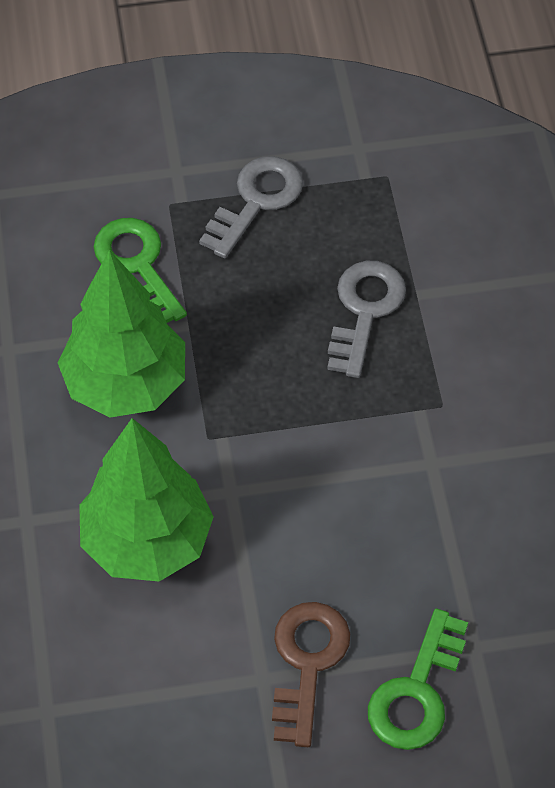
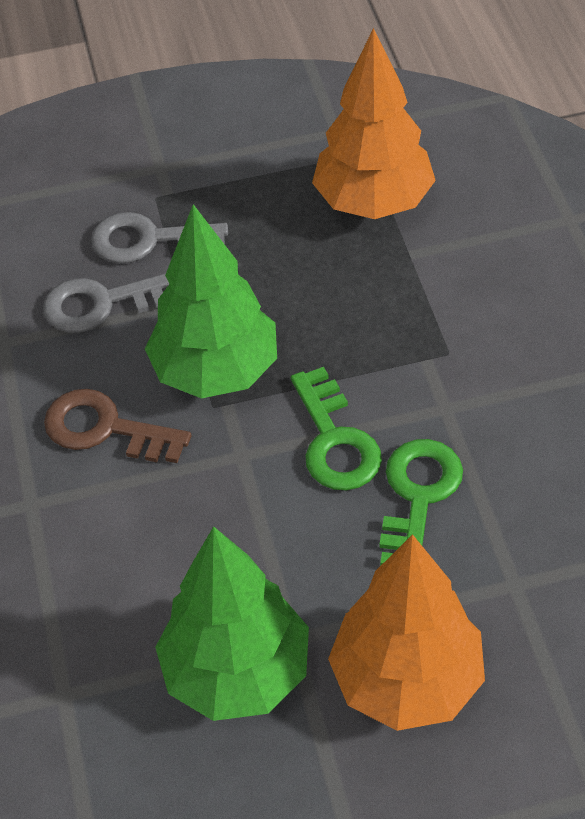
orange tree: 0 -> 2

